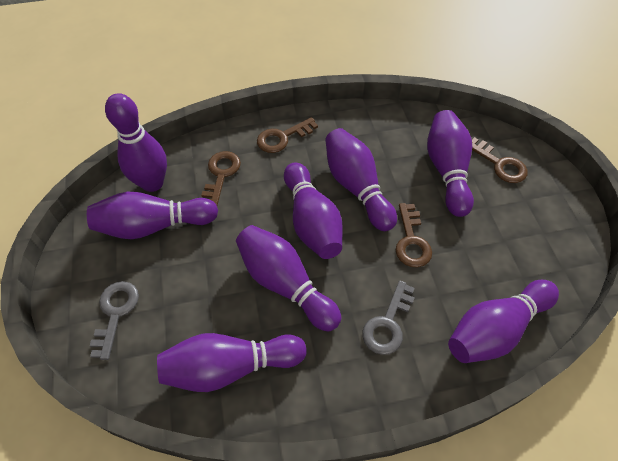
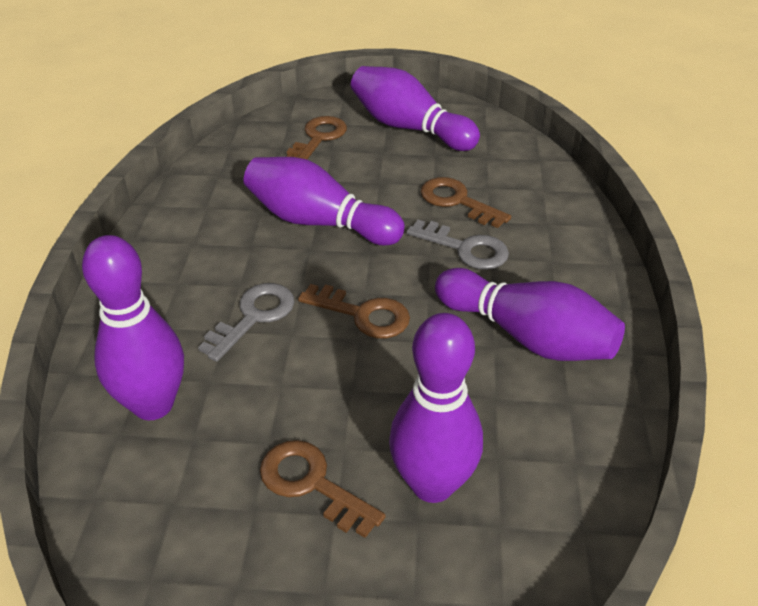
purple bowling pin: 8 -> 5

